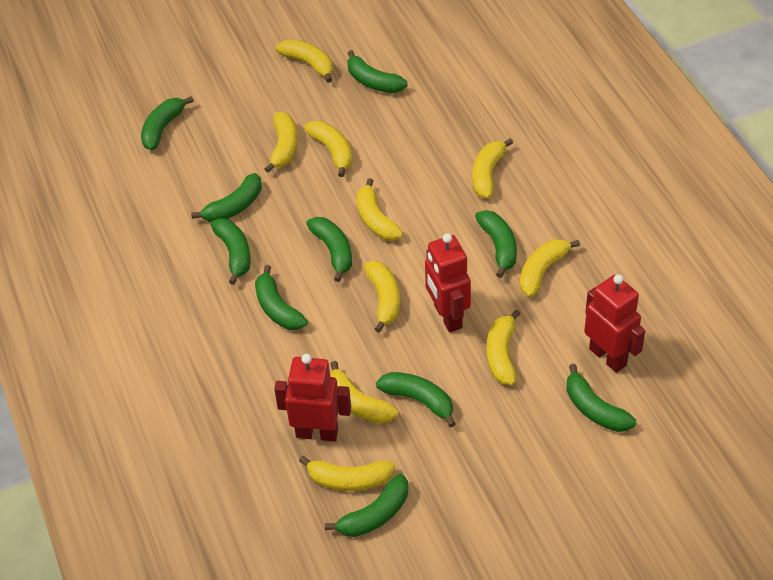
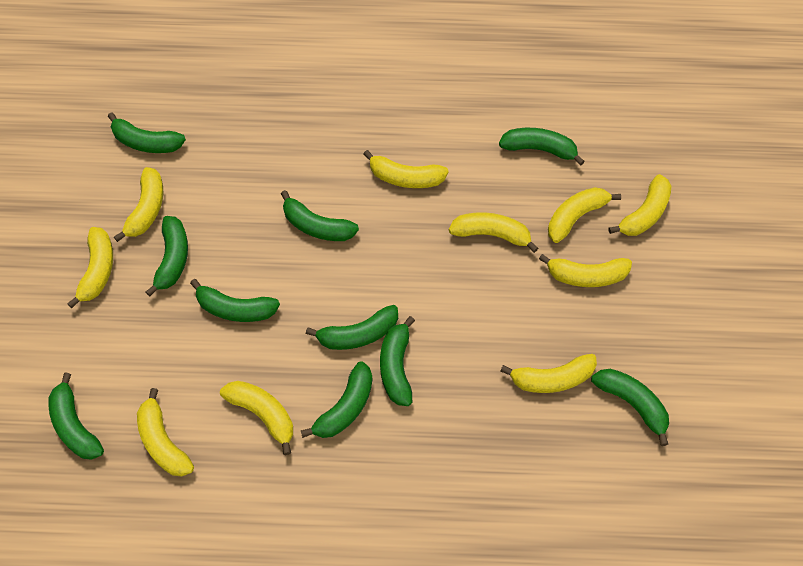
red robot: 3 -> 0

